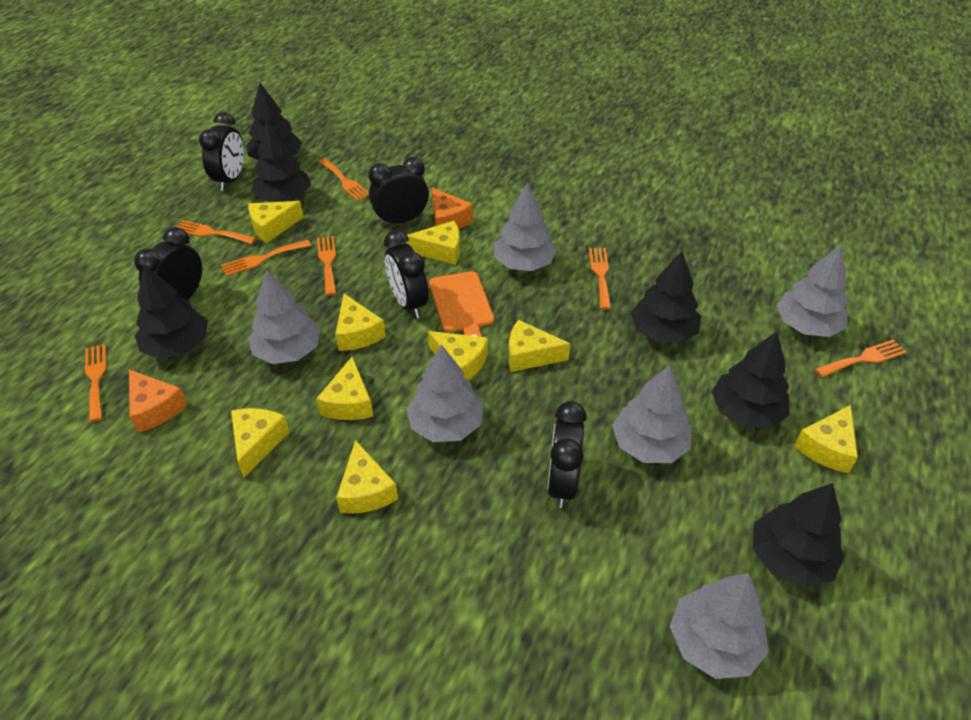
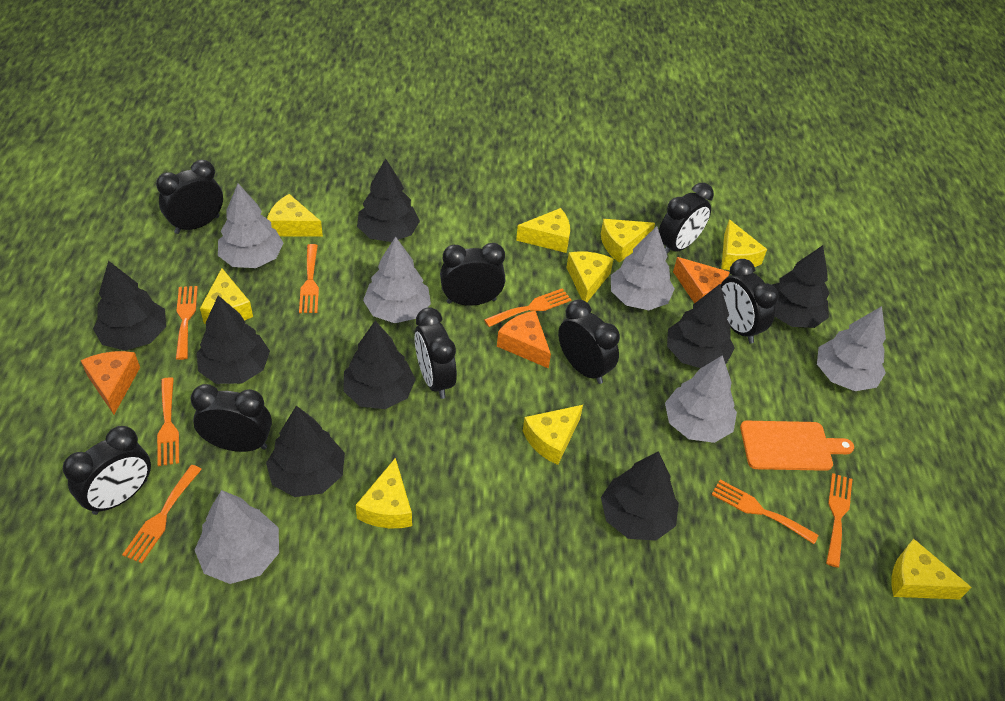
black clock: 5 -> 8
black tree: 6 -> 8
orange cheese: 2 -> 3

